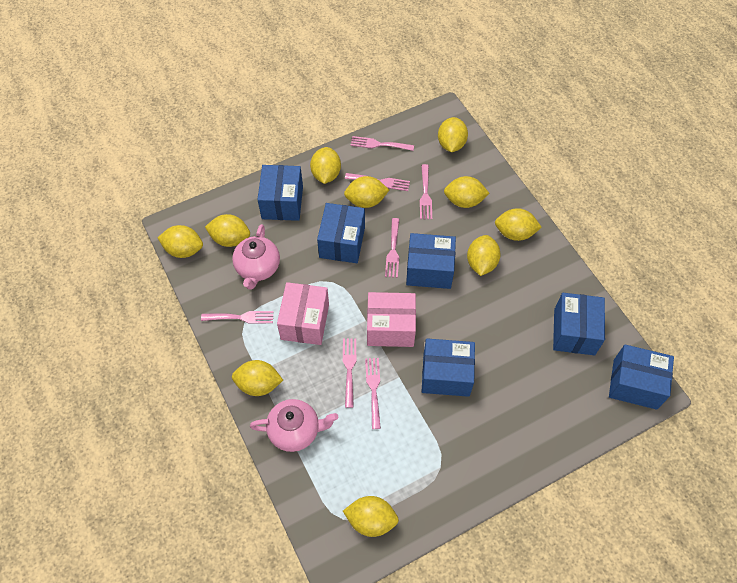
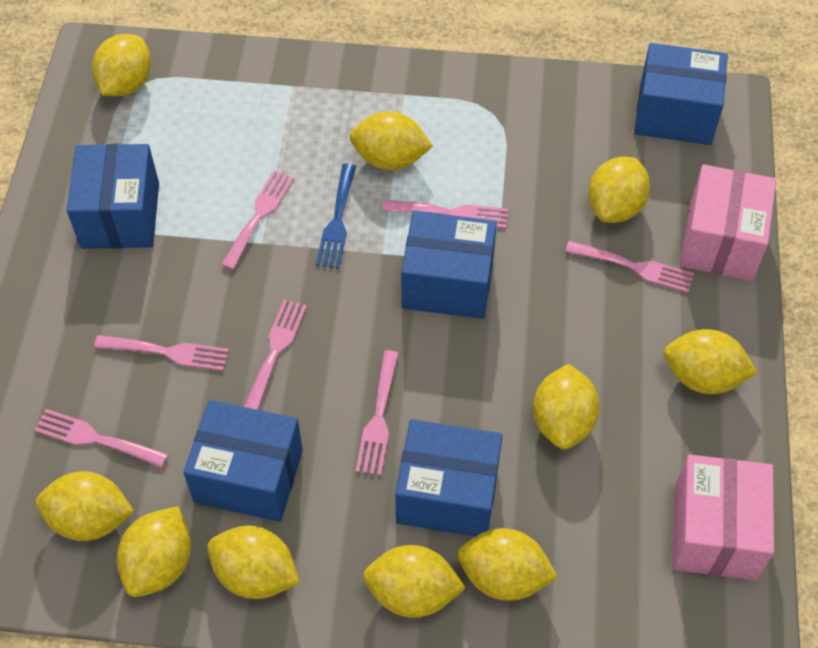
blue box: 6 -> 5
blue fork: 0 -> 1
pink teapot: 2 -> 0

